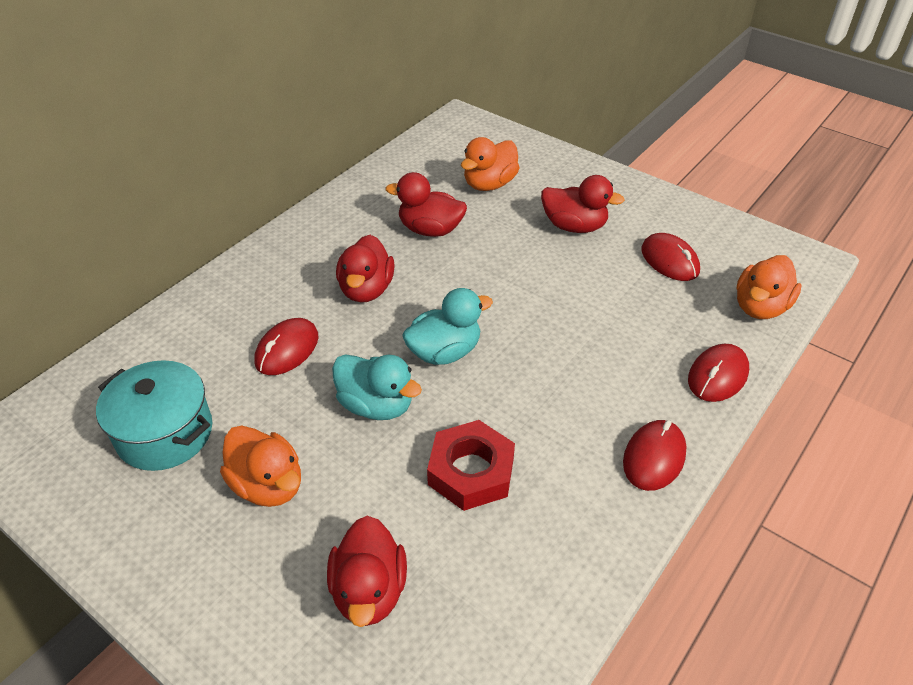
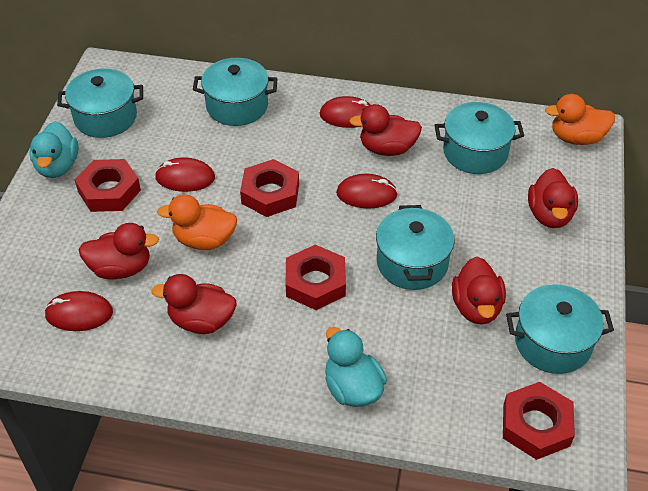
orange duck: 3 -> 2
red duck: 4 -> 5
red nut: 1 -> 4
turquoise pot: 1 -> 5

